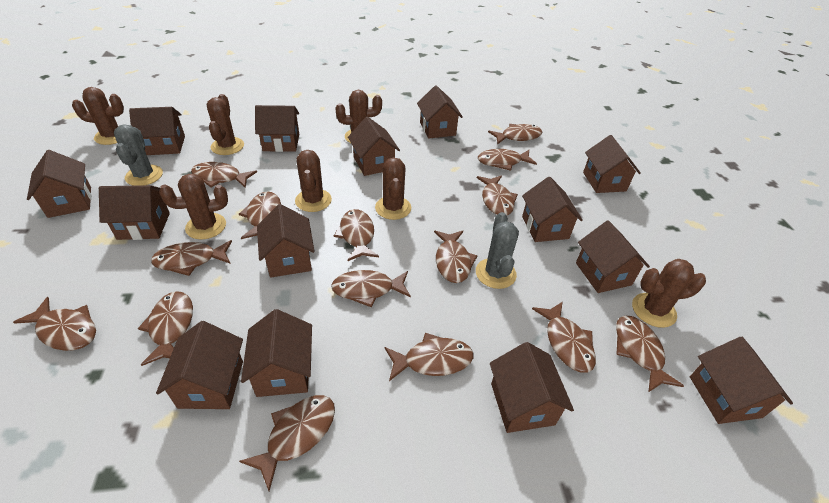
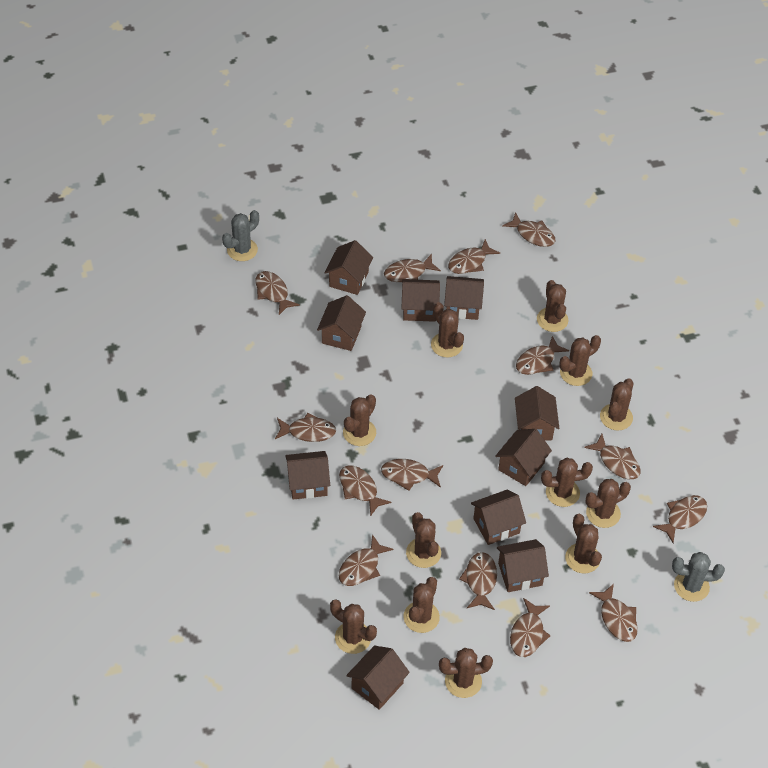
brown cactus: 7 -> 12
brown fish: 15 -> 14
brown house: 14 -> 10

